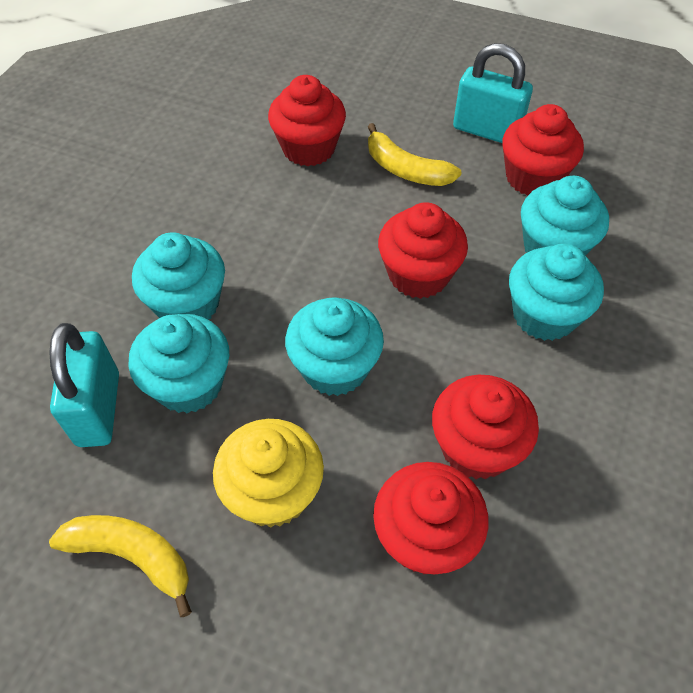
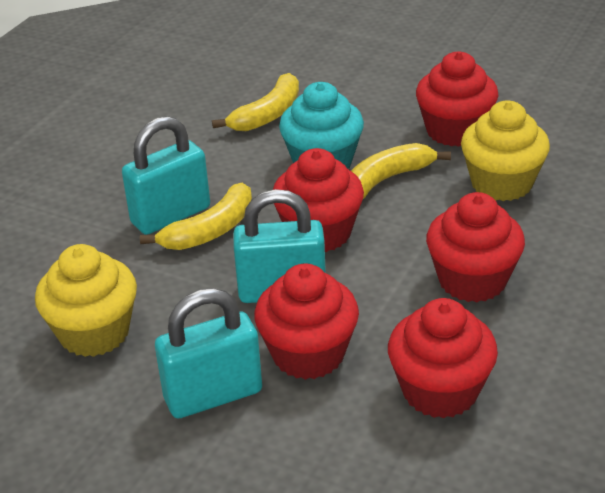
turquoise cupcake: 5 -> 1
turquoise padlock: 2 -> 3
yellow banana: 2 -> 3
yellow cupcake: 1 -> 2

